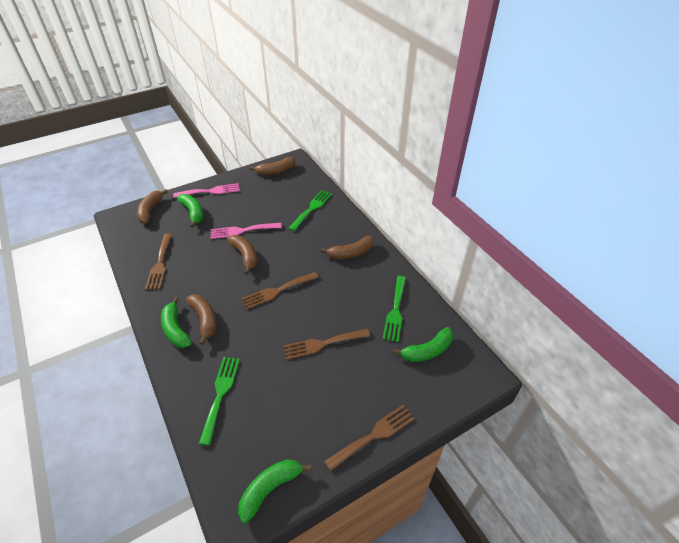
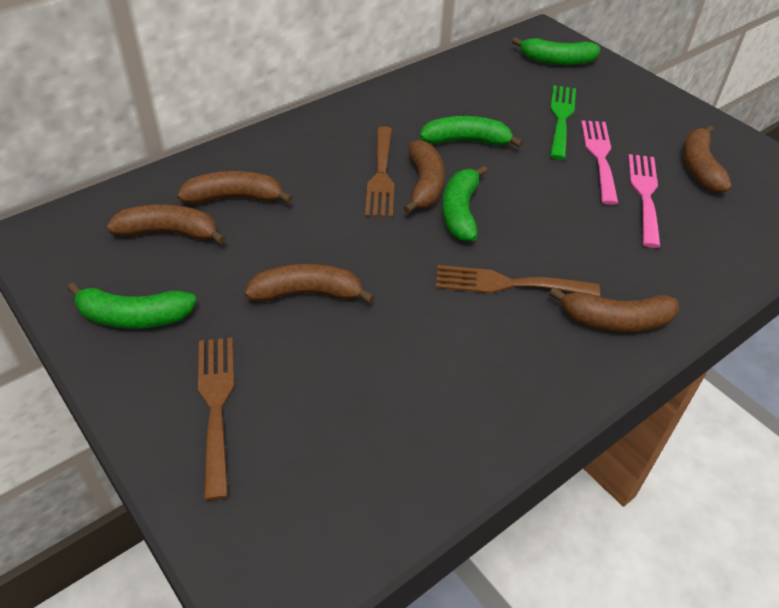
brown banana: 5 -> 6
brown fork: 4 -> 3
green fork: 3 -> 1

